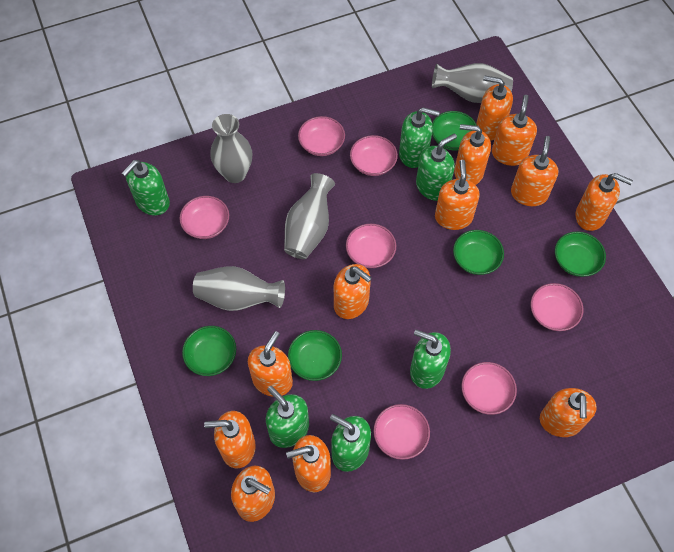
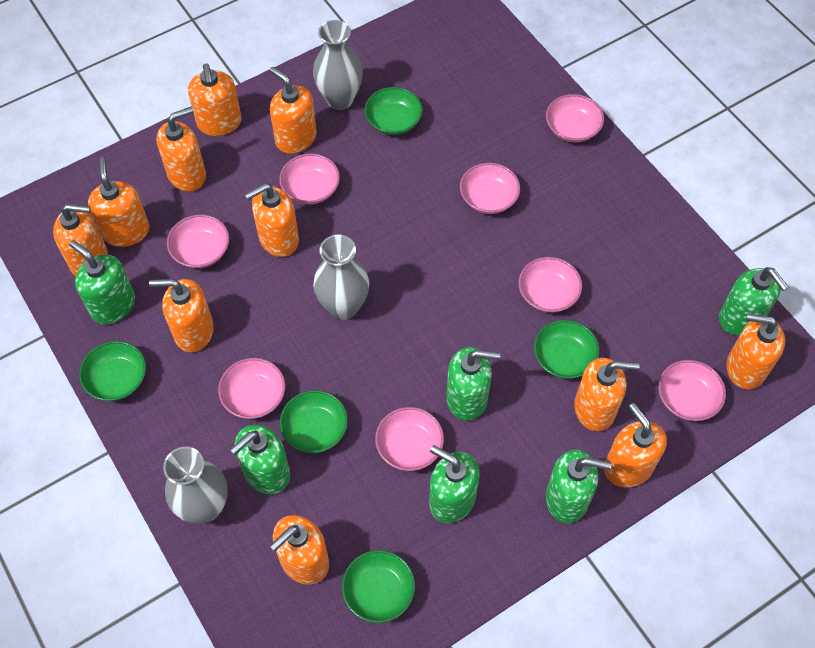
grey vase: 4 -> 3
orange soap dispenser: 12 -> 11
pink bowl: 7 -> 8

